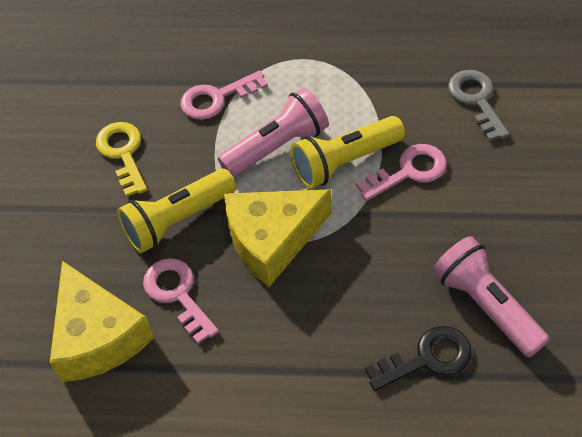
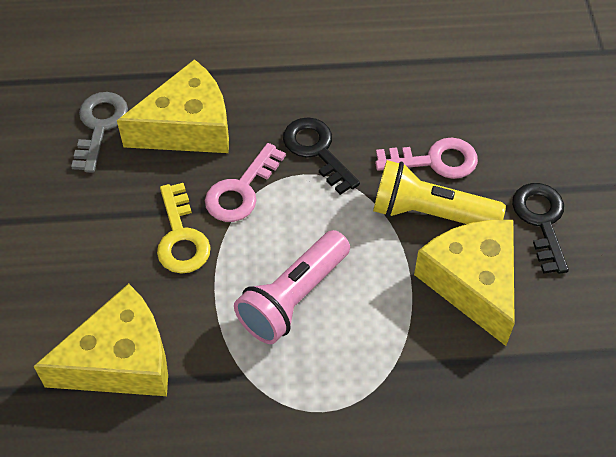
black key: 1 -> 2
pink flashlight: 2 -> 1
pink key: 3 -> 2
yellow cheese: 2 -> 3
yellow flashlight: 2 -> 1

